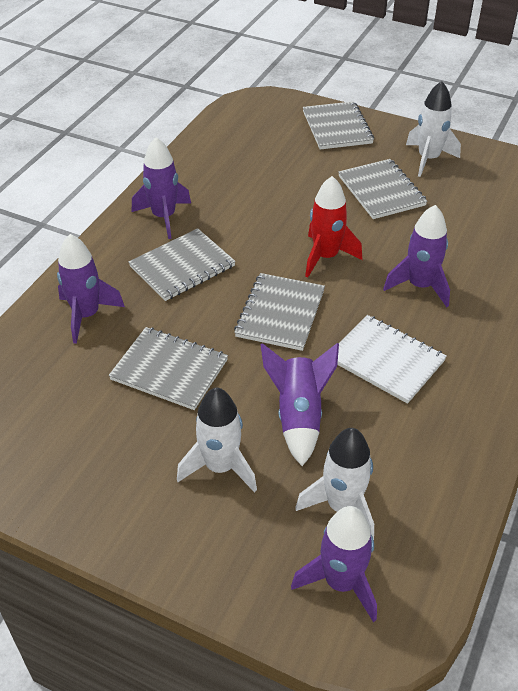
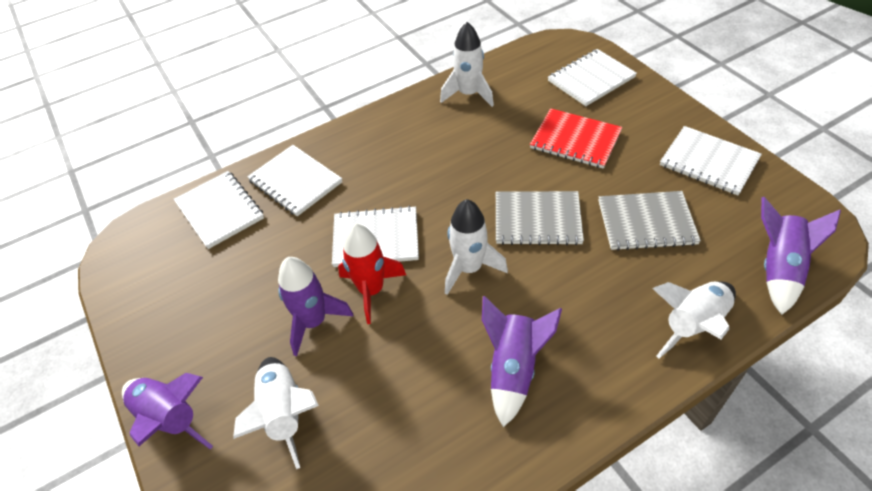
grey notebook: 5 -> 2
purple rocket: 5 -> 4
red notebook: 0 -> 1
white notebook: 1 -> 5
white rocket: 3 -> 4

